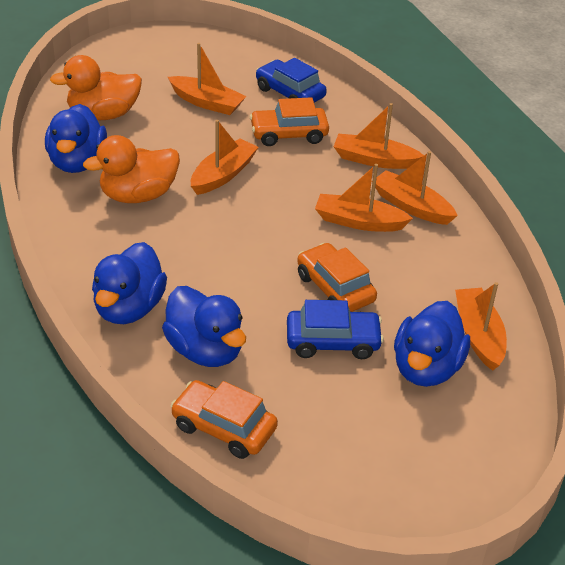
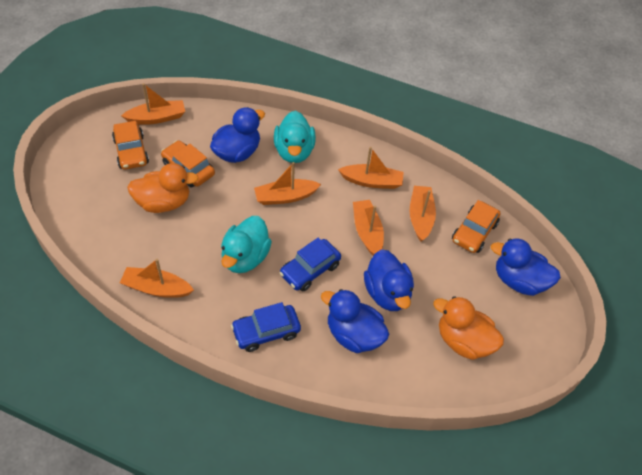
turquoise duck: 0 -> 2

